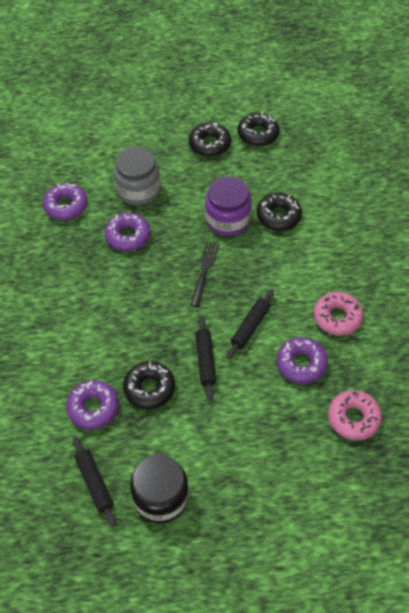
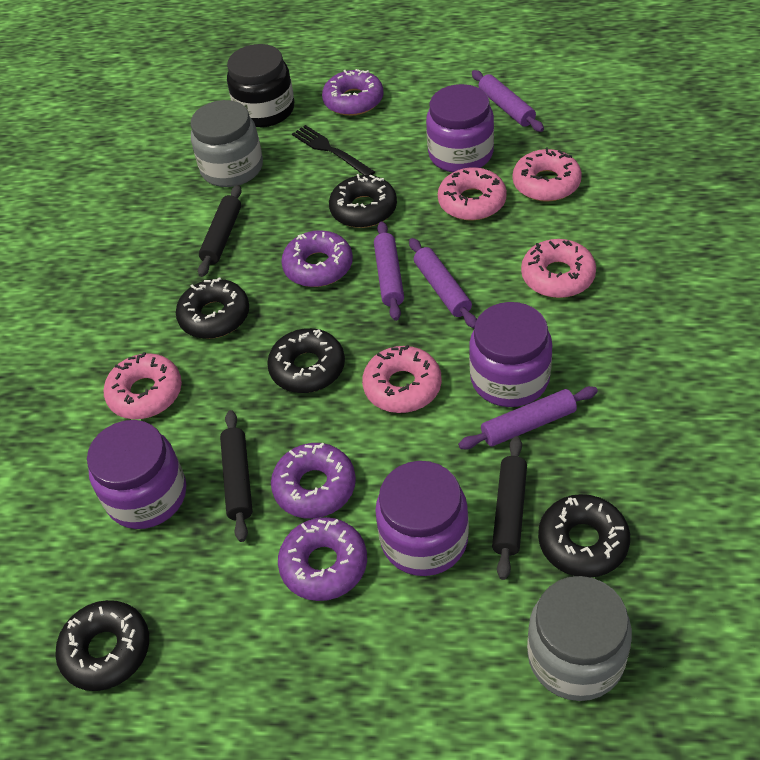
black donut: 4 -> 5
grey jar: 1 -> 2
pink donut: 2 -> 5
purple jar: 1 -> 4
purple rolling pin: 0 -> 4

